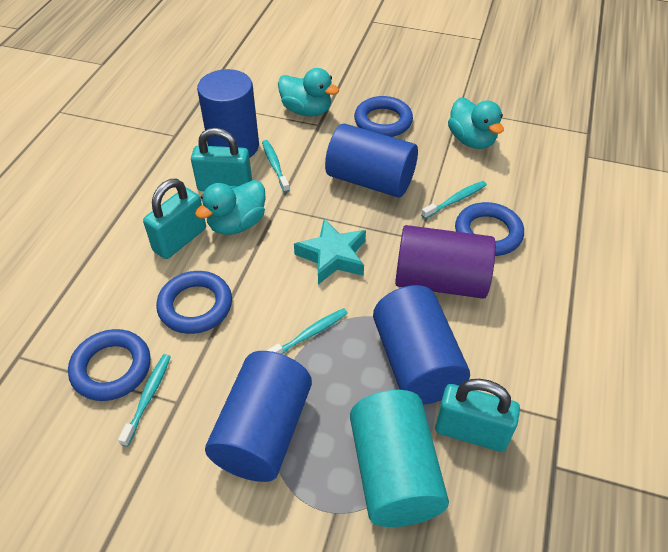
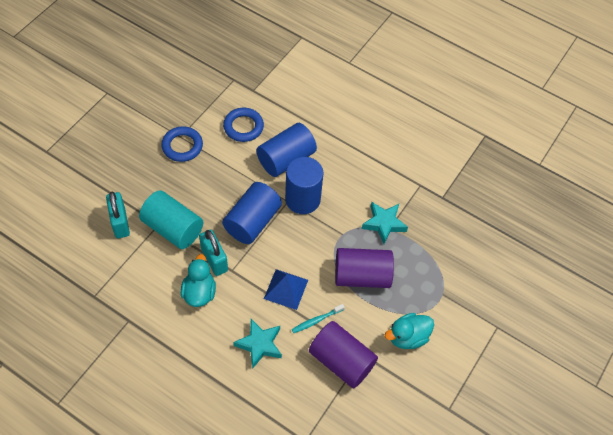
blue cylinder: 4 -> 3
blue pyramid: 0 -> 1
blue ring: 4 -> 2
purple cylinder: 1 -> 2
turquoise duck: 3 -> 2
turquoise padlock: 3 -> 2
turquoise star: 1 -> 2
turquoise toothbrush: 4 -> 1

